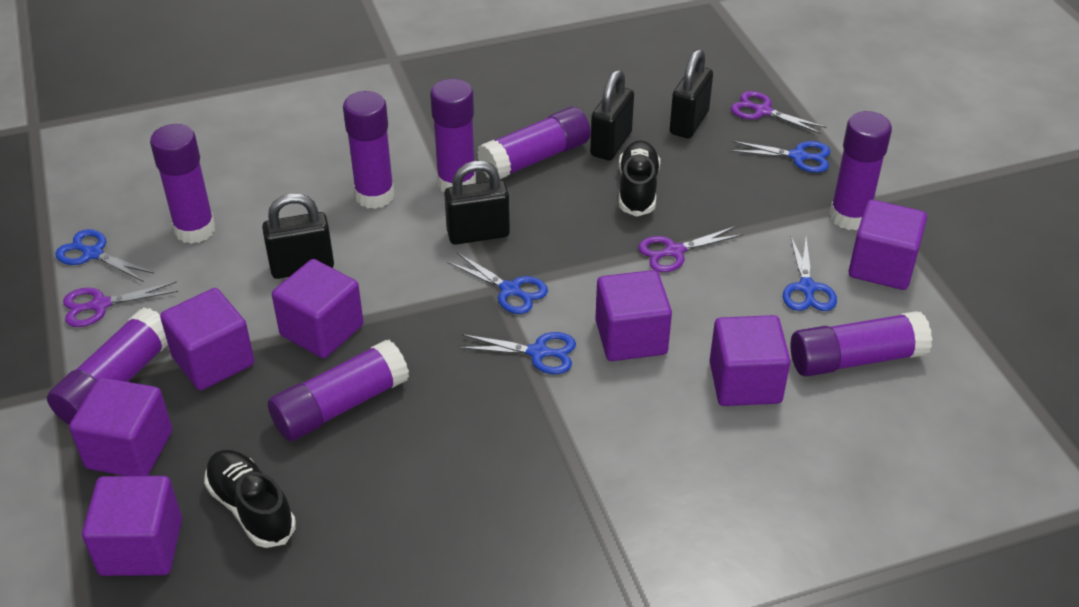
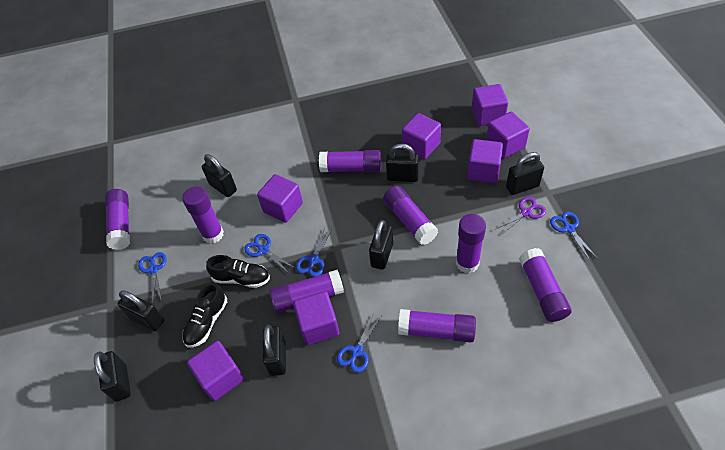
black padlock: 4 -> 7
purple scissors: 3 -> 1

